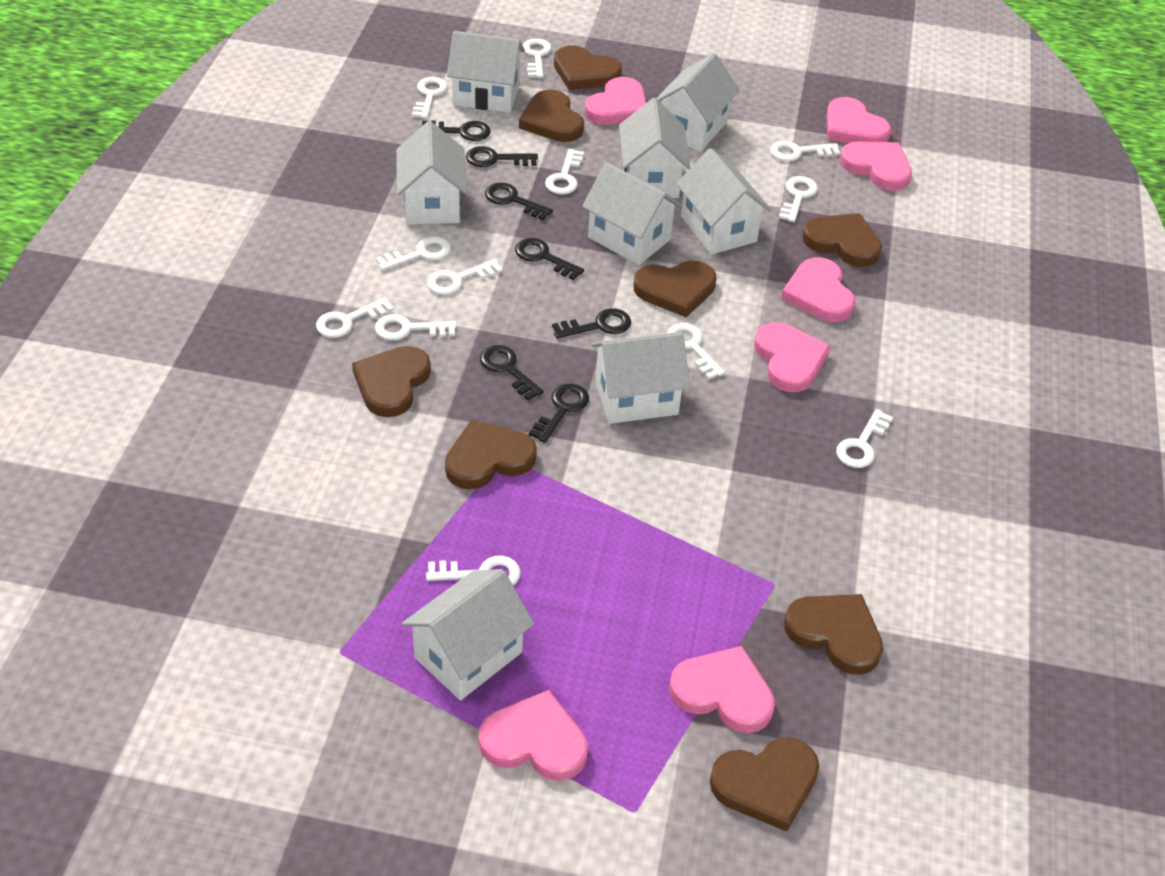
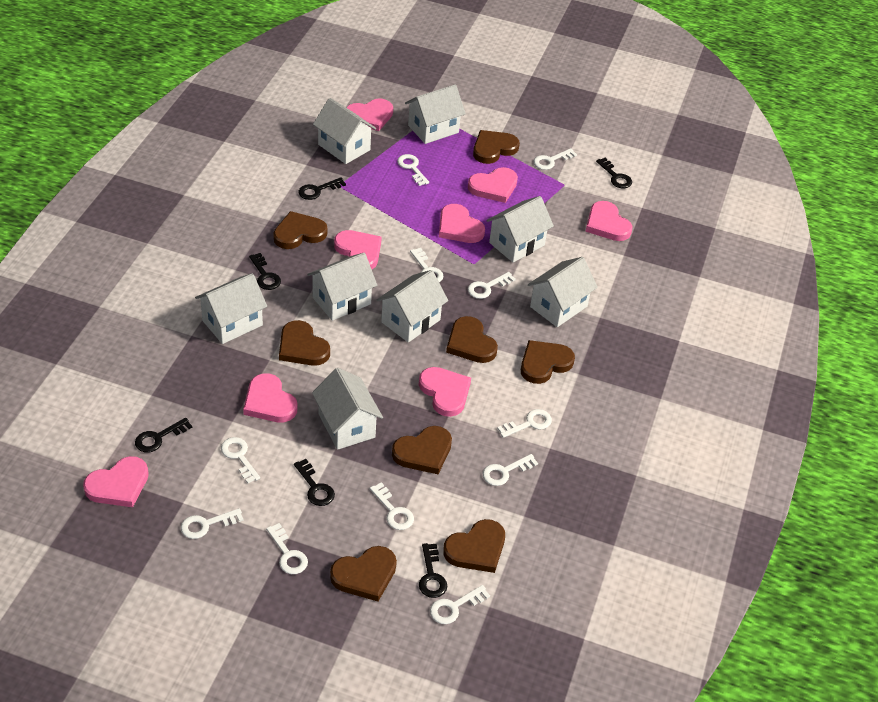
black key: 7 -> 6
pink heart: 7 -> 8
white key: 12 -> 11

